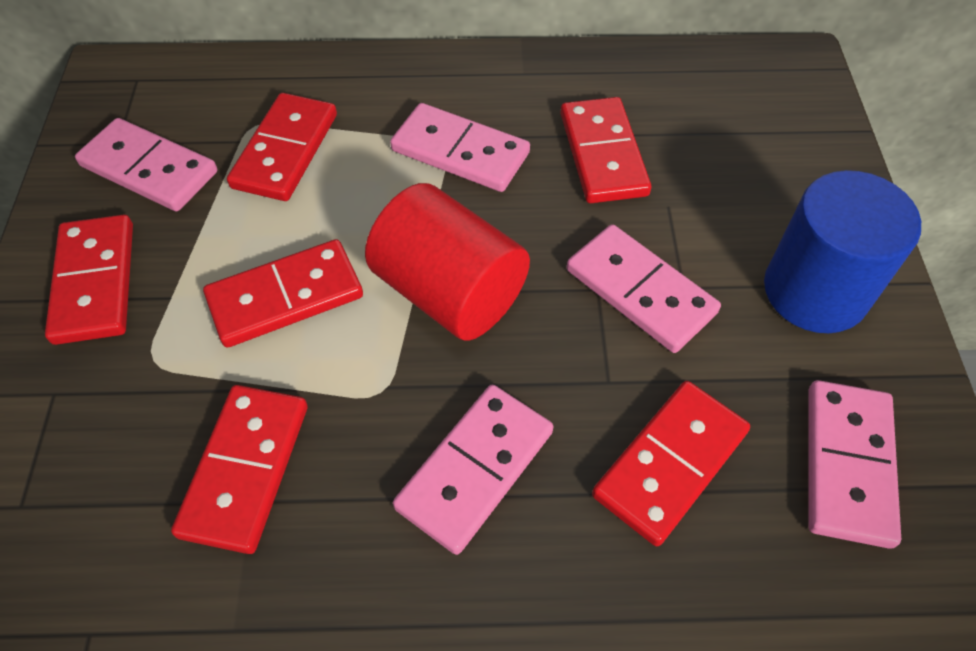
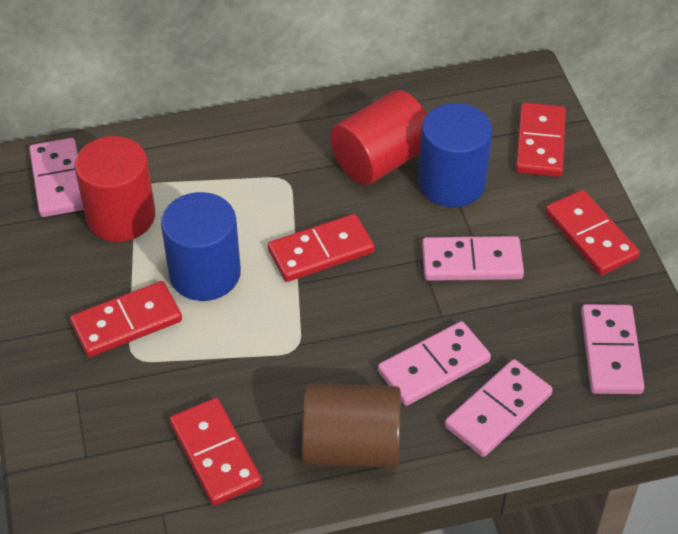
blue cylinder: 1 -> 2
brown cylinder: 0 -> 1
red cylinder: 1 -> 2
red domino: 6 -> 5

